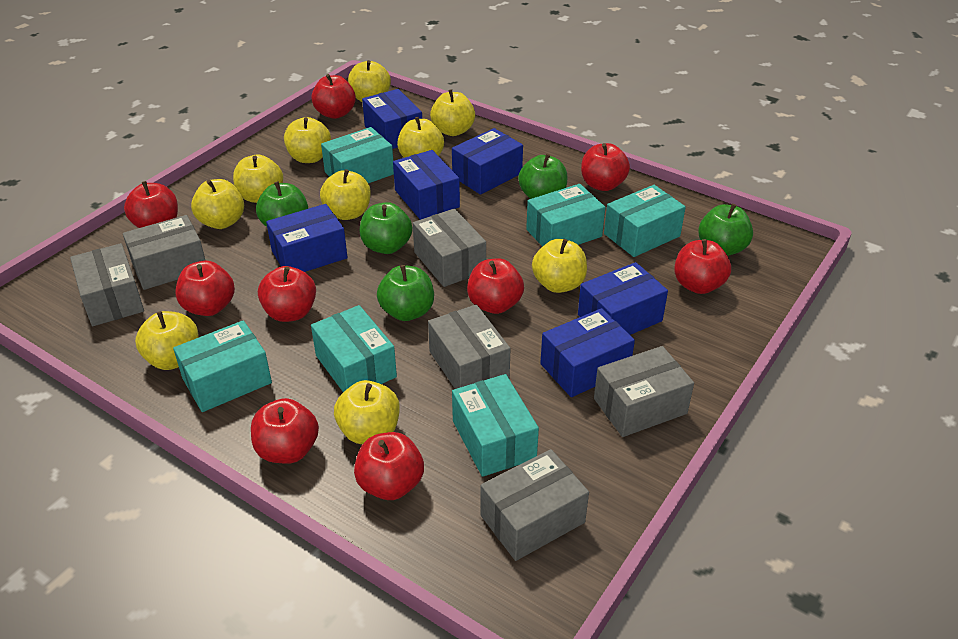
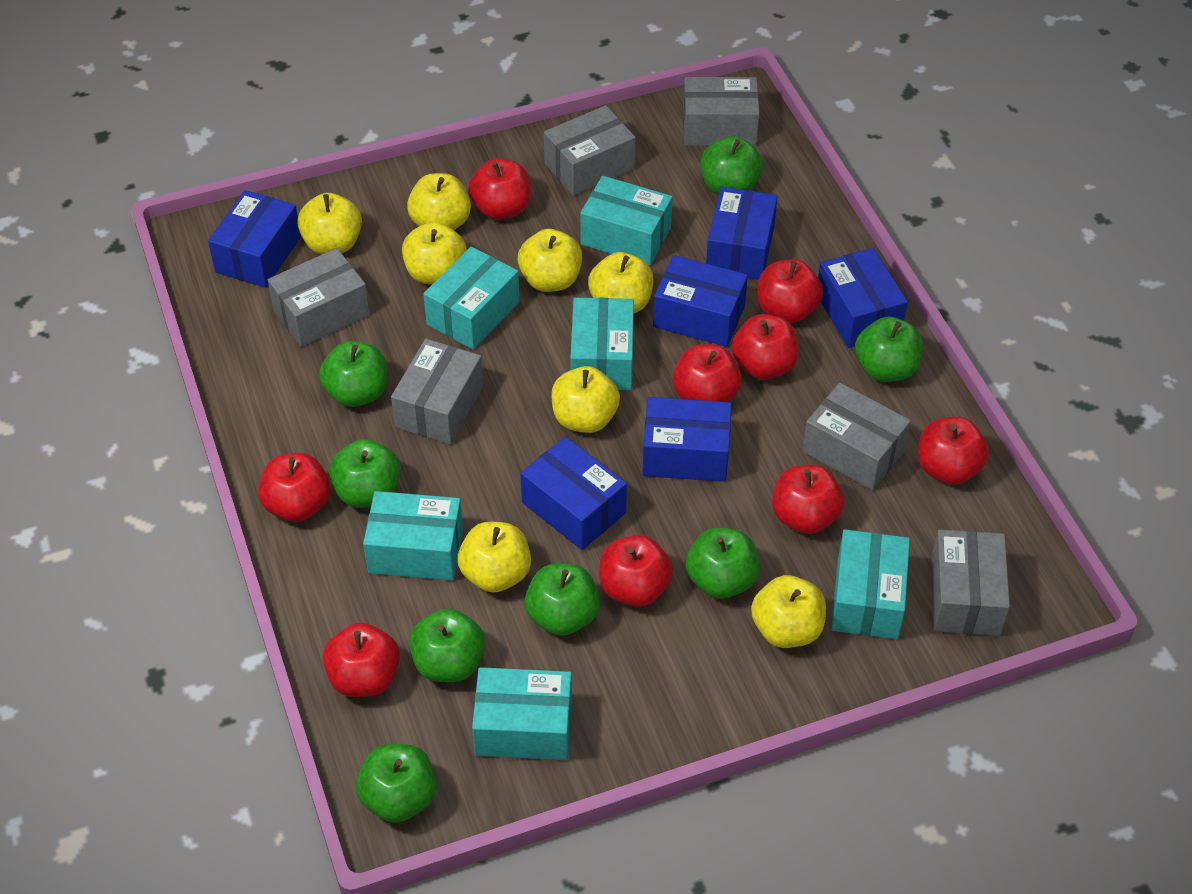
green apple: 5 -> 8
yellow apple: 10 -> 8

